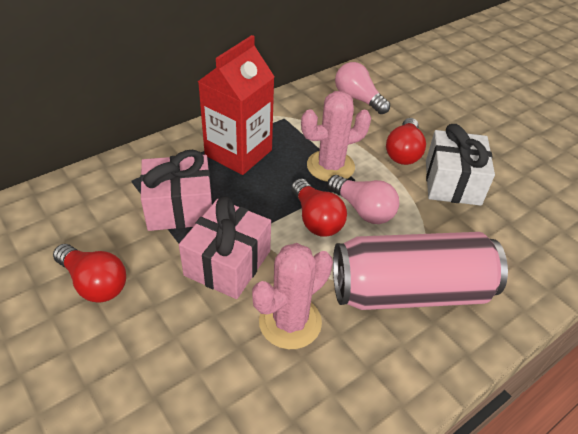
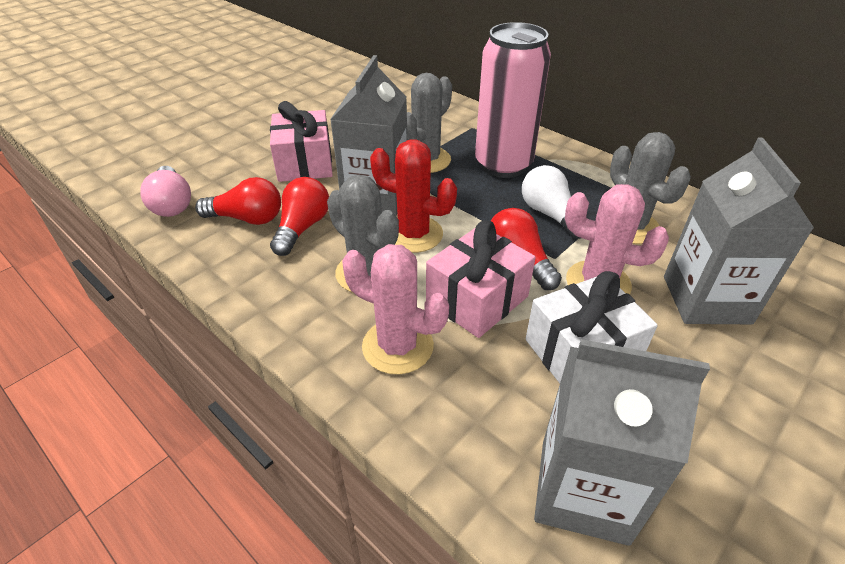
grey cactus: 0 -> 3
grey carton: 0 -> 3
pink light bulb: 2 -> 1
red cactus: 0 -> 1
red carton: 1 -> 0
white light bulb: 0 -> 1

